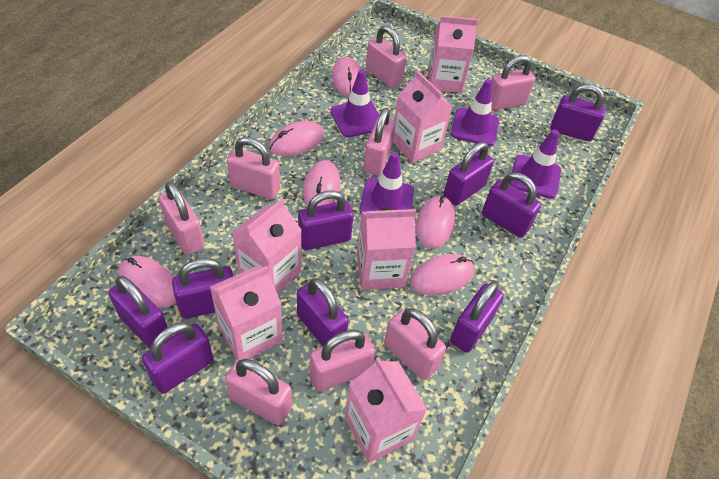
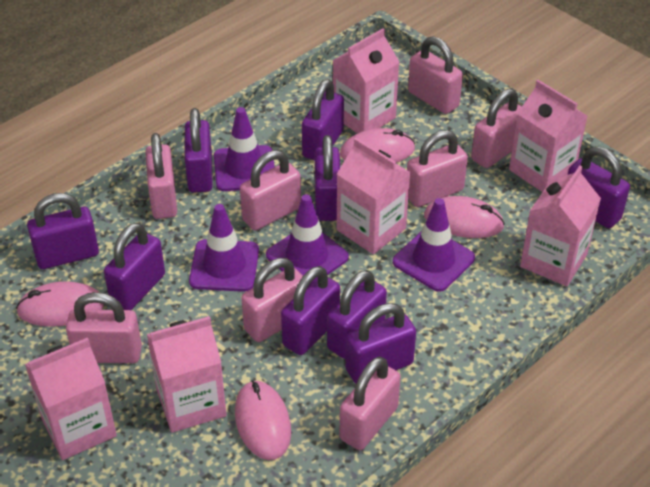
pink mouse: 6 -> 4

